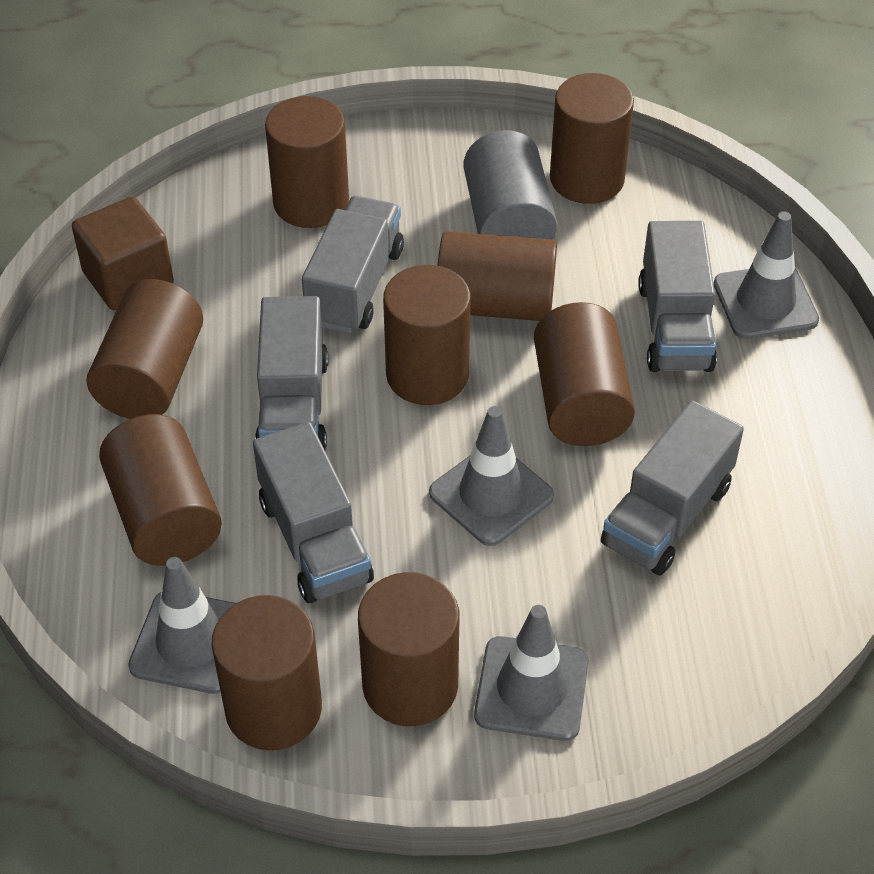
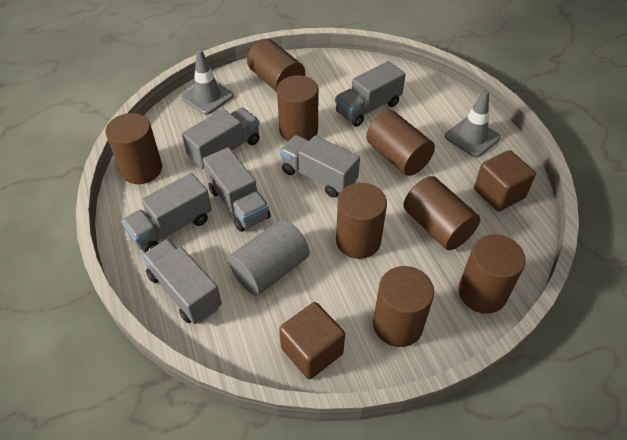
brown cube: 1 -> 2
brown cylinder: 9 -> 8
grey traffic cone: 4 -> 2
grey truck: 5 -> 6

